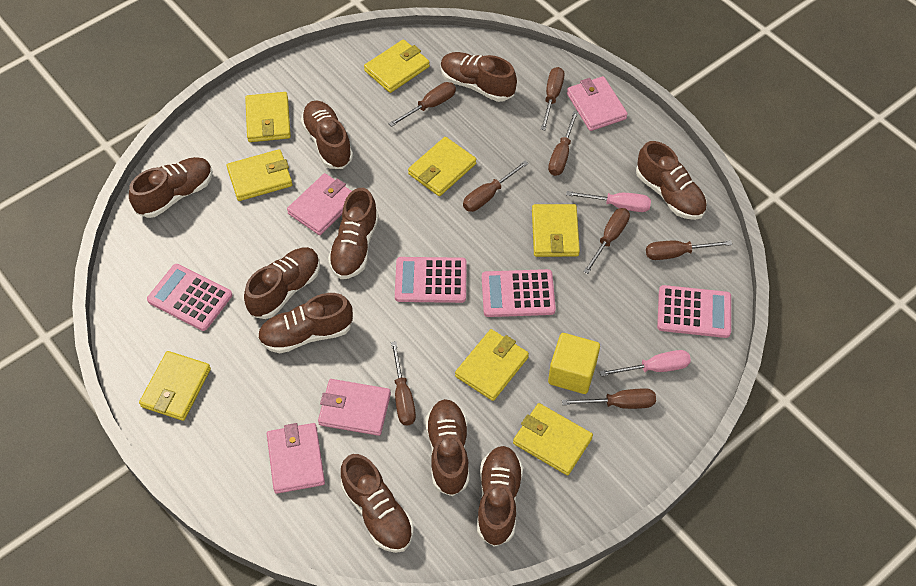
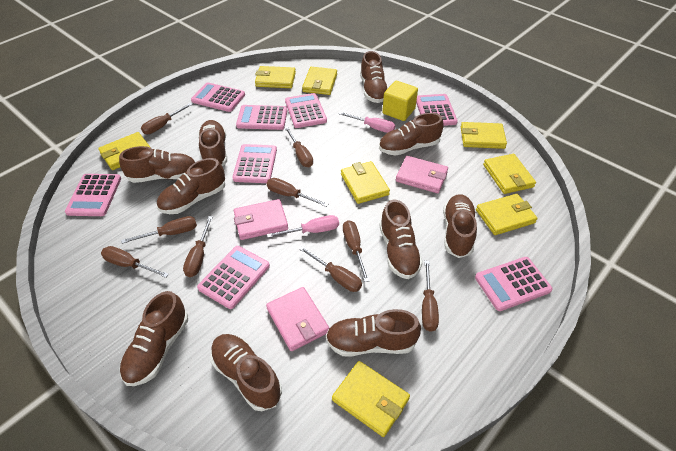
brown screwdriver: 8 -> 9
pink calculator: 4 -> 8
pink wallet: 4 -> 3

